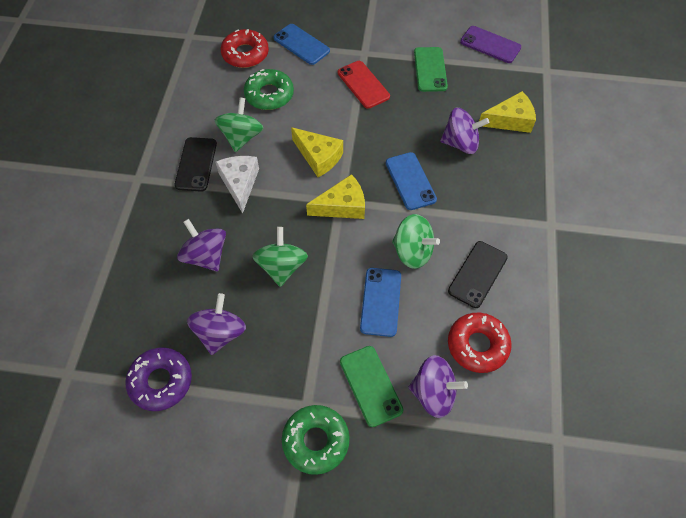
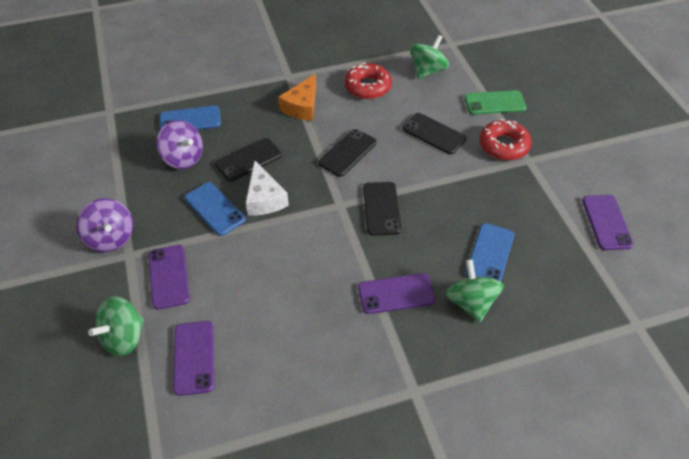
black phone: 2 -> 4
green donut: 2 -> 0
green phone: 2 -> 1
orange cheese: 0 -> 1
purple donut: 1 -> 0
purple phone: 1 -> 4
purple spinning top: 4 -> 2
red phone: 1 -> 0
yellow cheese: 3 -> 0

